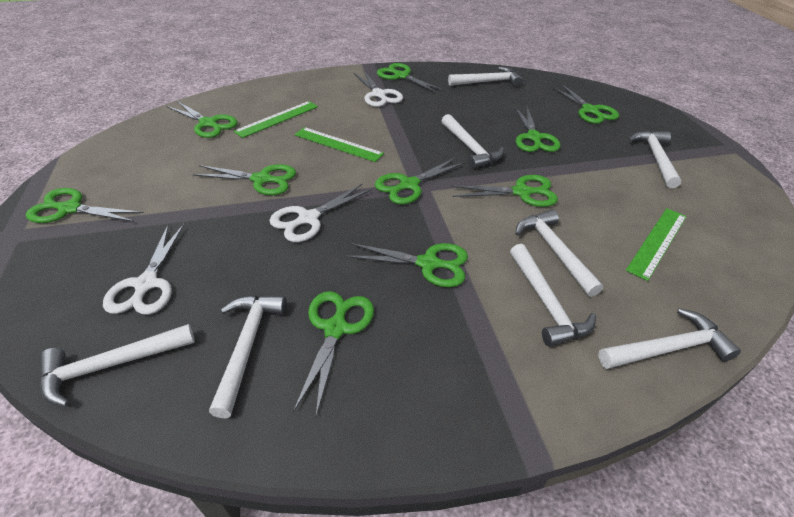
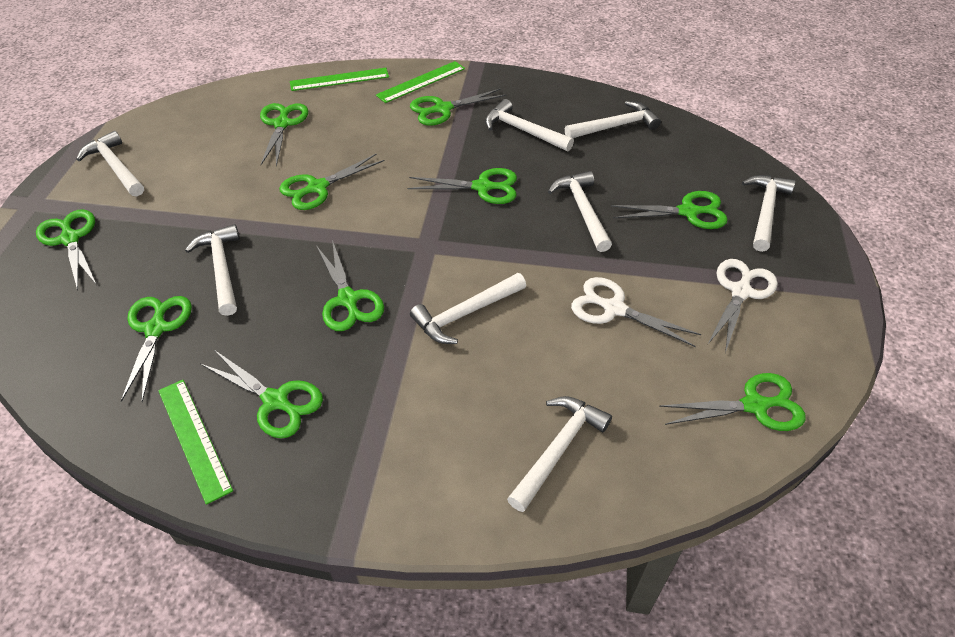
white scissors: 3 -> 2

